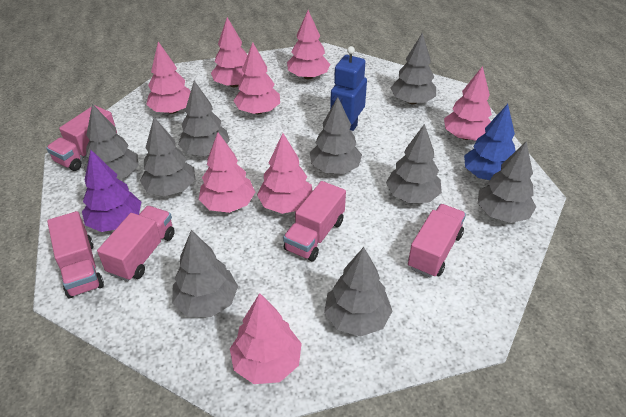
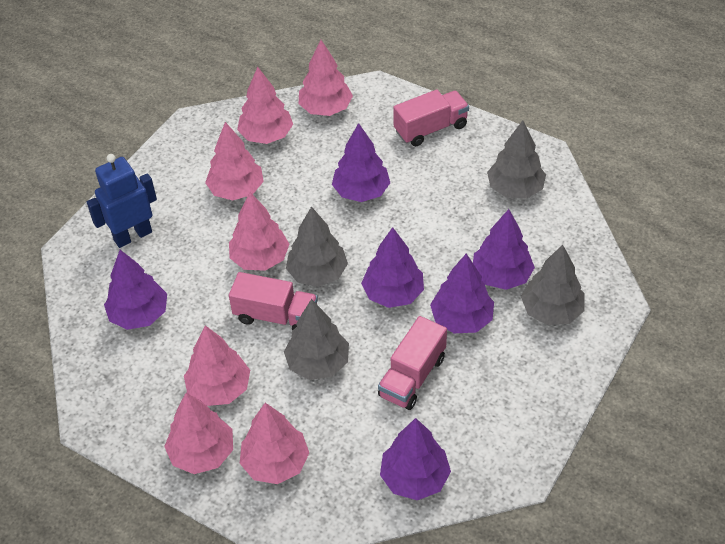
blue tree: 1 -> 0
grey tree: 9 -> 4
pink tree: 8 -> 7
pink truck: 5 -> 3
purple tree: 1 -> 6

